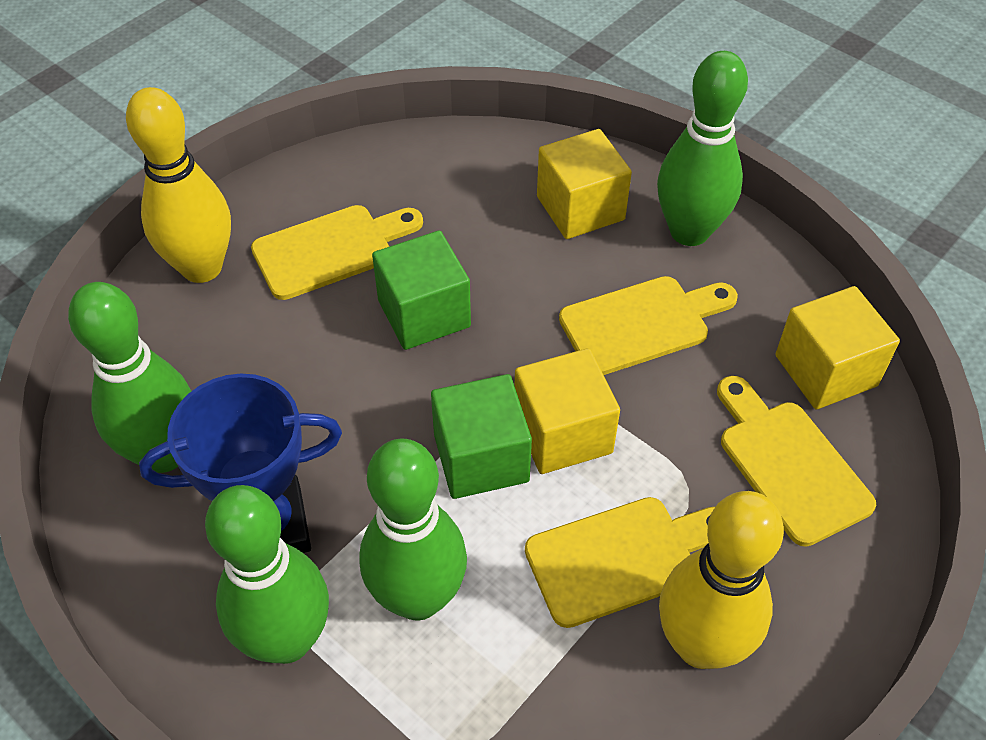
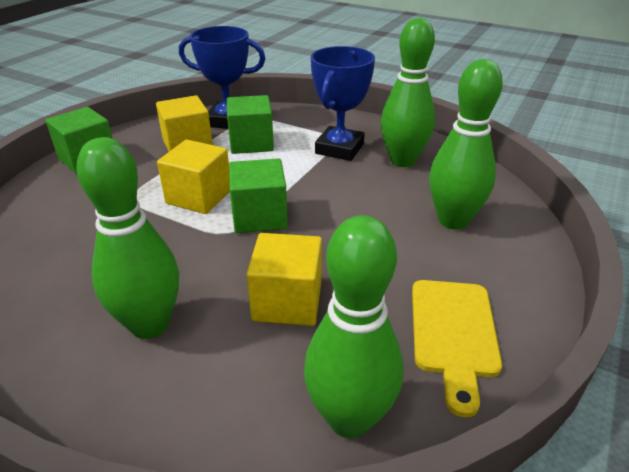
blue trophy: 1 -> 2
green cube: 2 -> 3
yellow bowling pin: 2 -> 0
yellow cutting board: 4 -> 1

